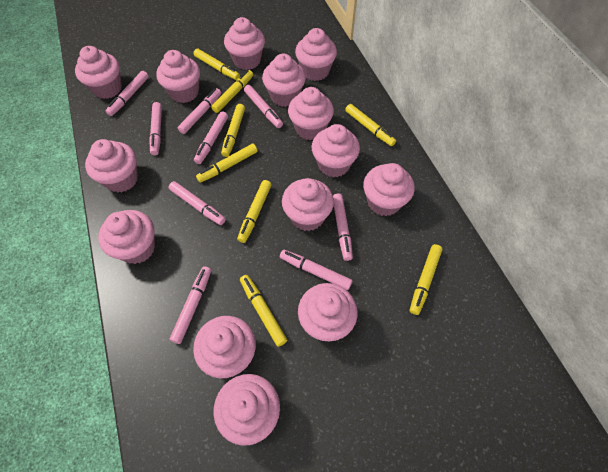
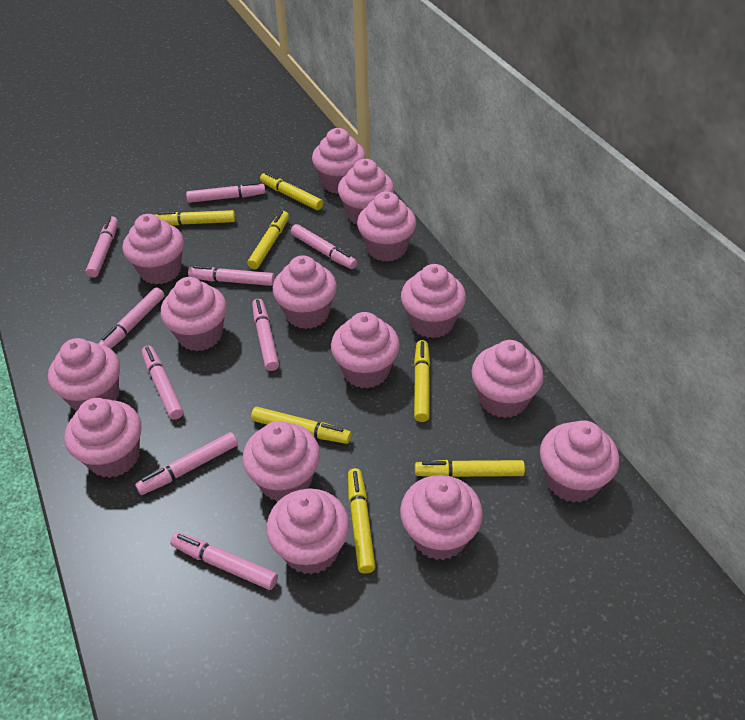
pink cupcake: 14 -> 15
yellow marker: 8 -> 7

